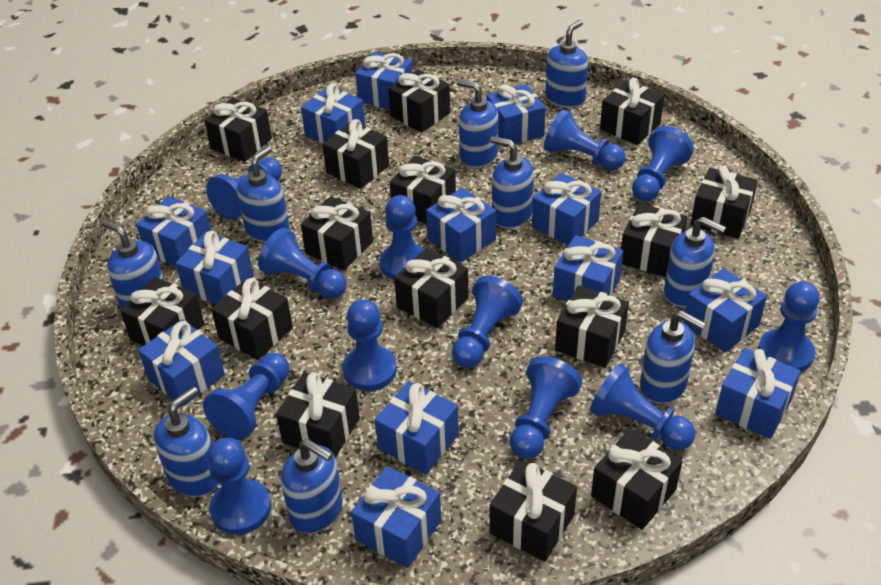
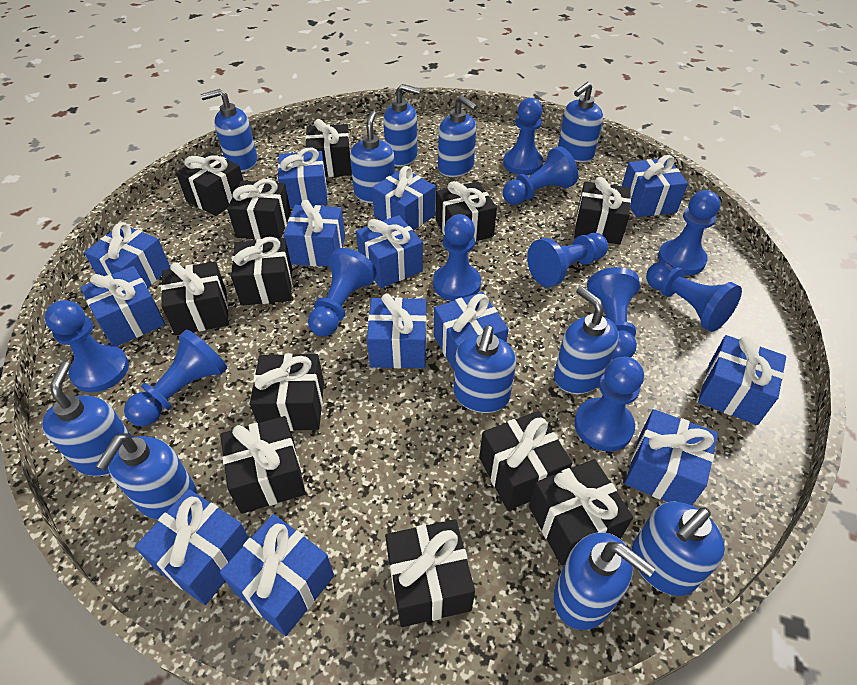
black gift: 15 -> 12
blue pawn: 12 -> 11
blue soap dispenser: 9 -> 11

